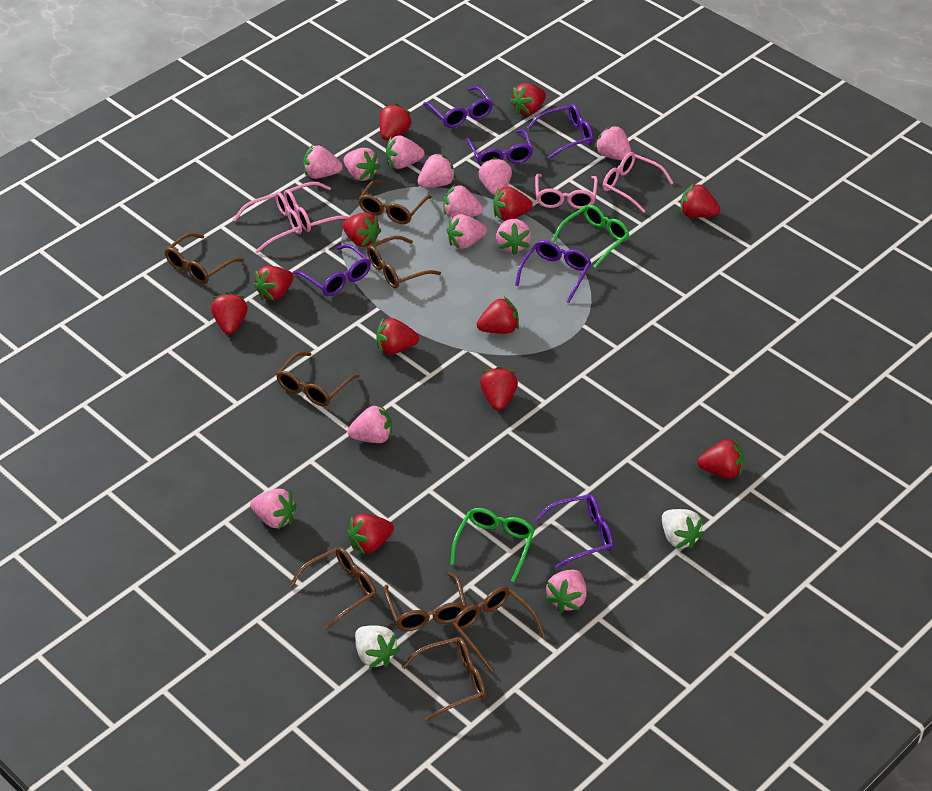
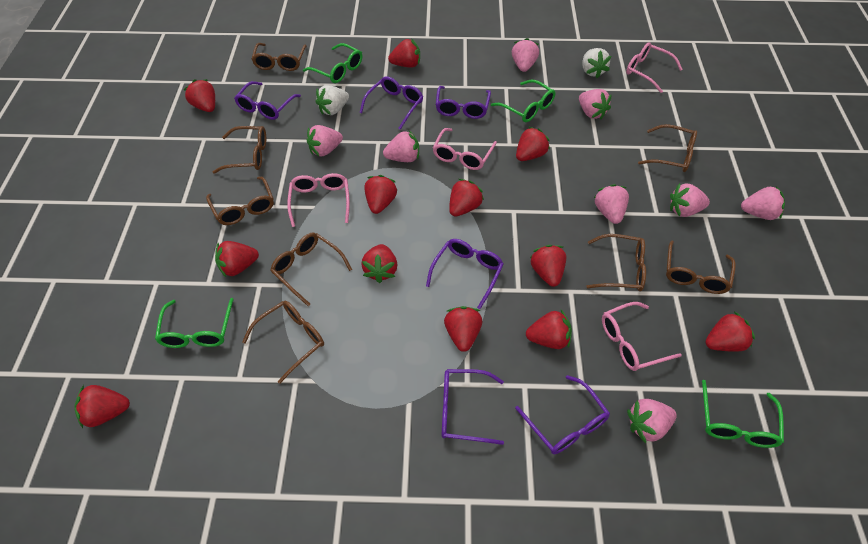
green glasses: 2 -> 4
pink strawberry: 12 -> 8

